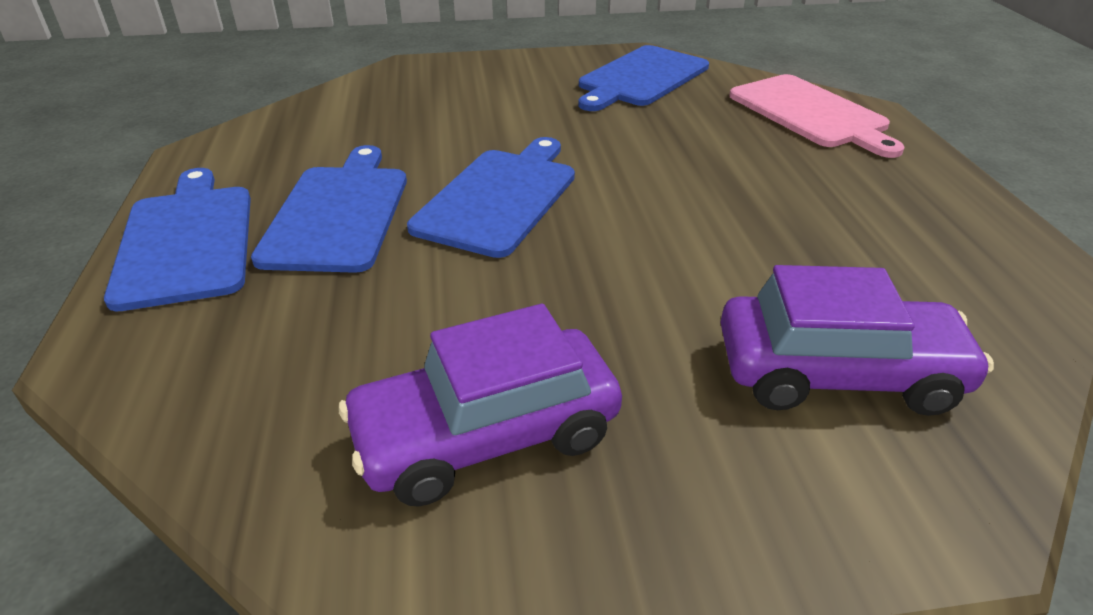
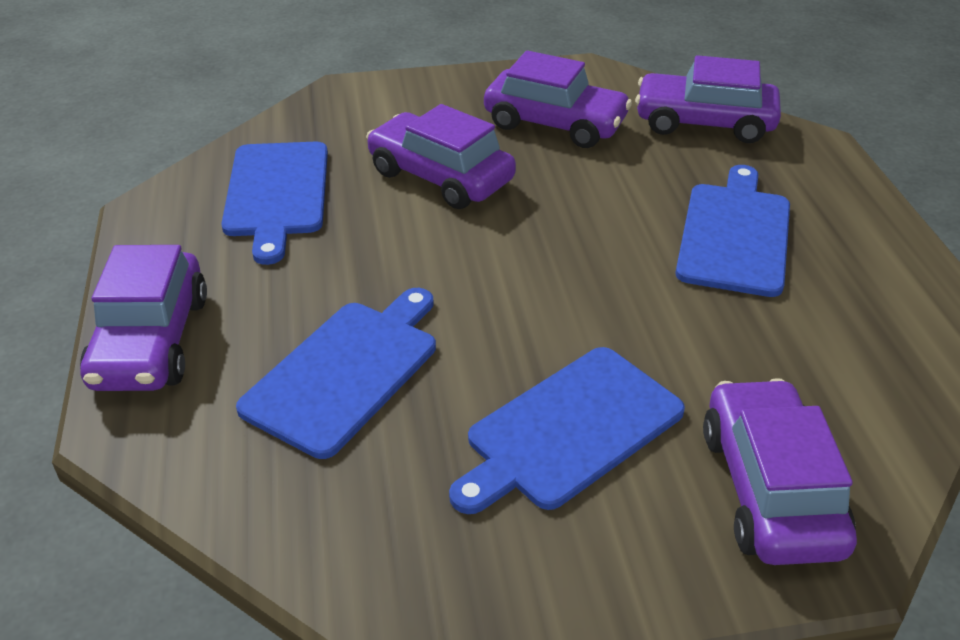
pink cutting board: 1 -> 0
purple car: 2 -> 5

